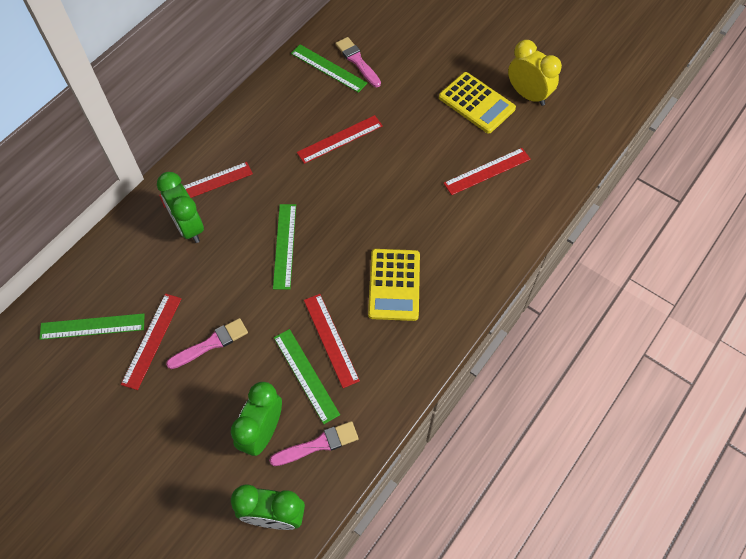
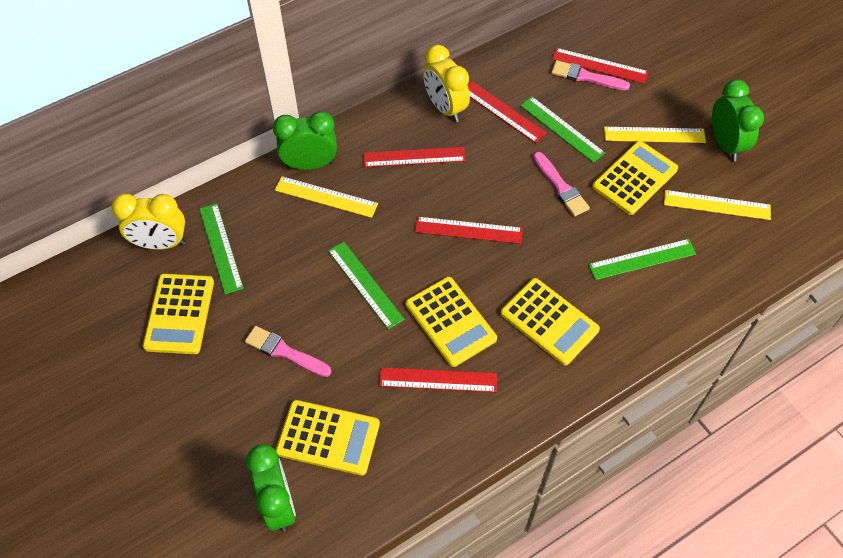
yellow calculator: 2 -> 5
yellow clock: 1 -> 2
yellow ruler: 0 -> 3

